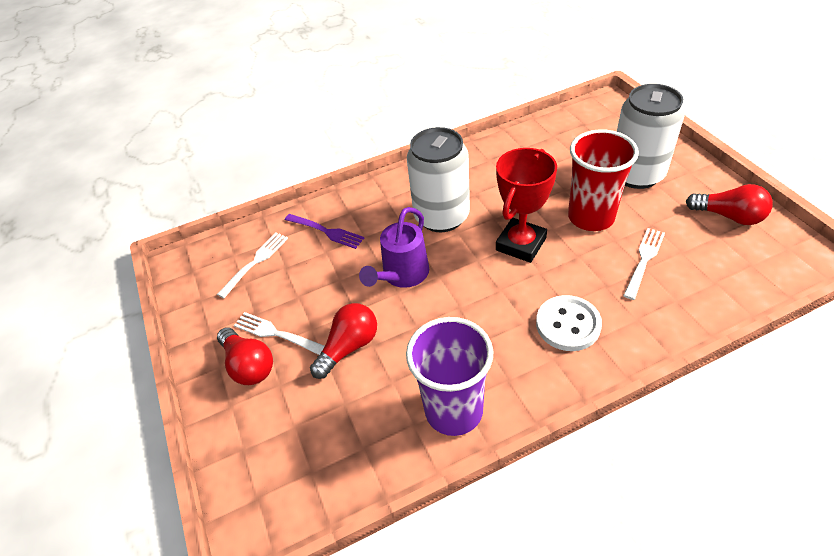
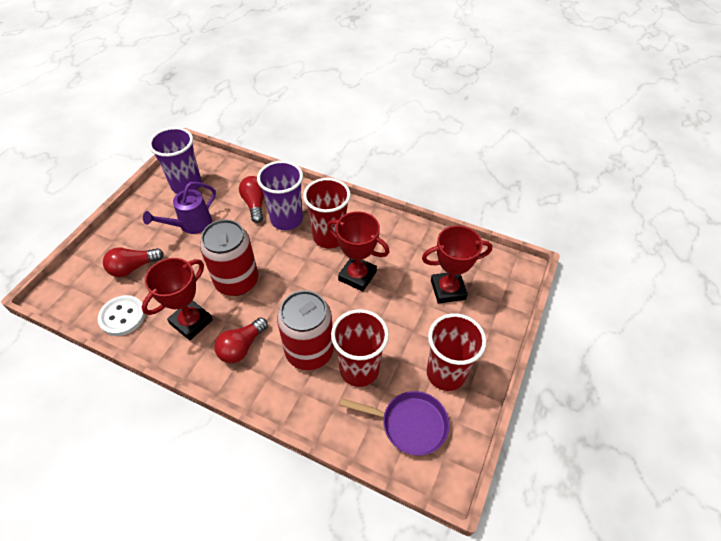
purple cup: 1 -> 2
purple fork: 1 -> 0
purple pan: 0 -> 1
red can: 0 -> 2
red cup: 1 -> 3
red trophy: 1 -> 3
white can: 2 -> 0
white fork: 3 -> 0

